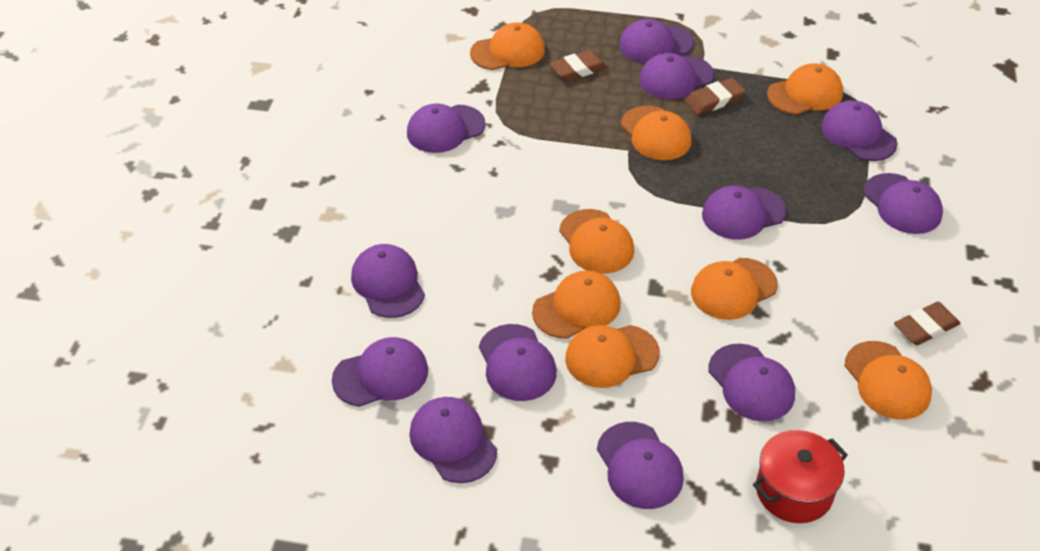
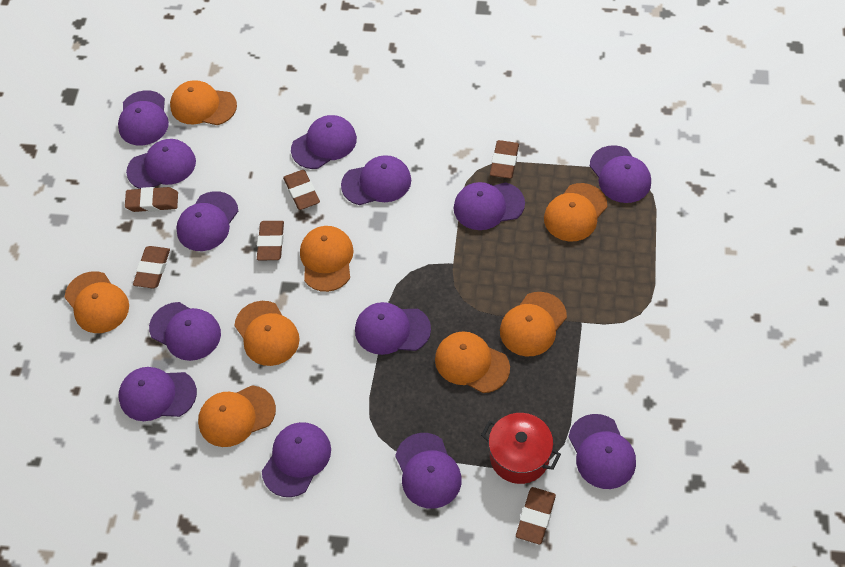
brown eraser: 3 -> 6
purple cap: 12 -> 13

